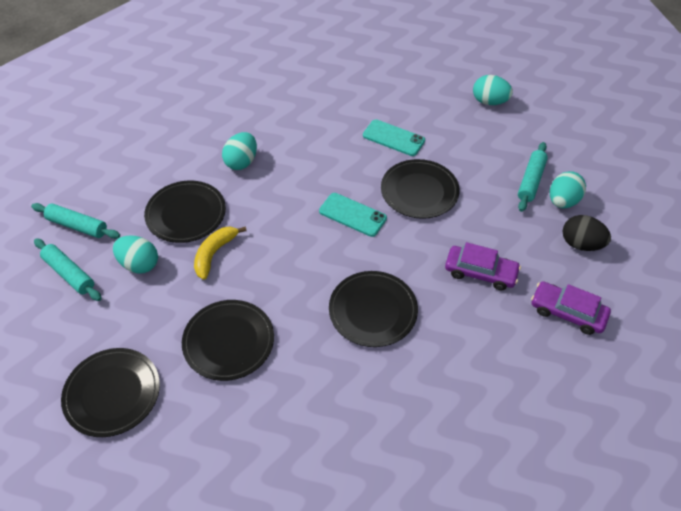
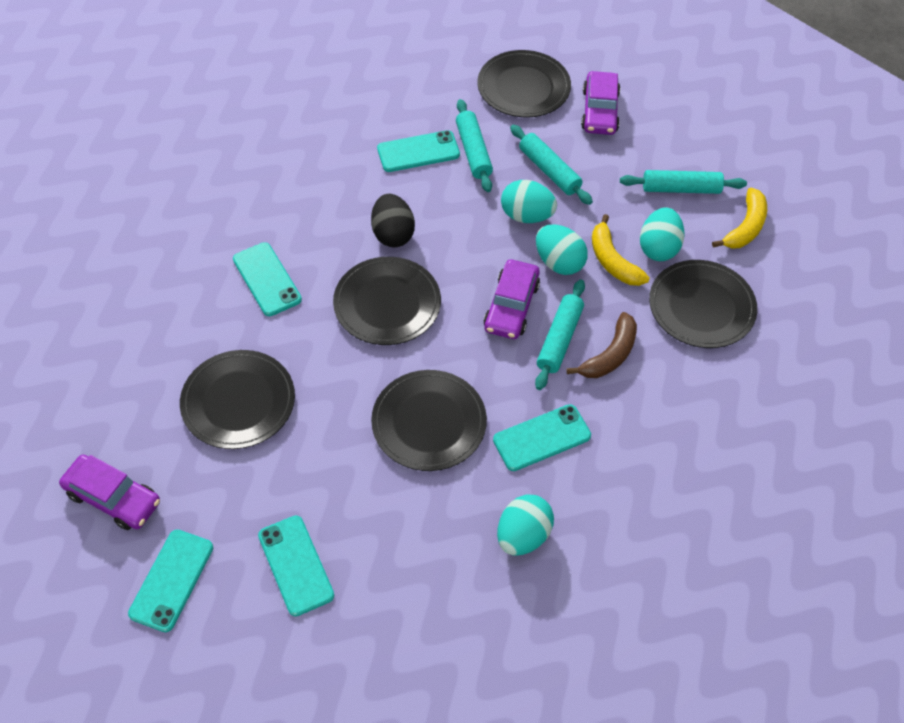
brown banana: 0 -> 1
purple car: 2 -> 3
turquoise phone: 2 -> 5
turquoise rolling pin: 3 -> 4
yellow banana: 1 -> 2

